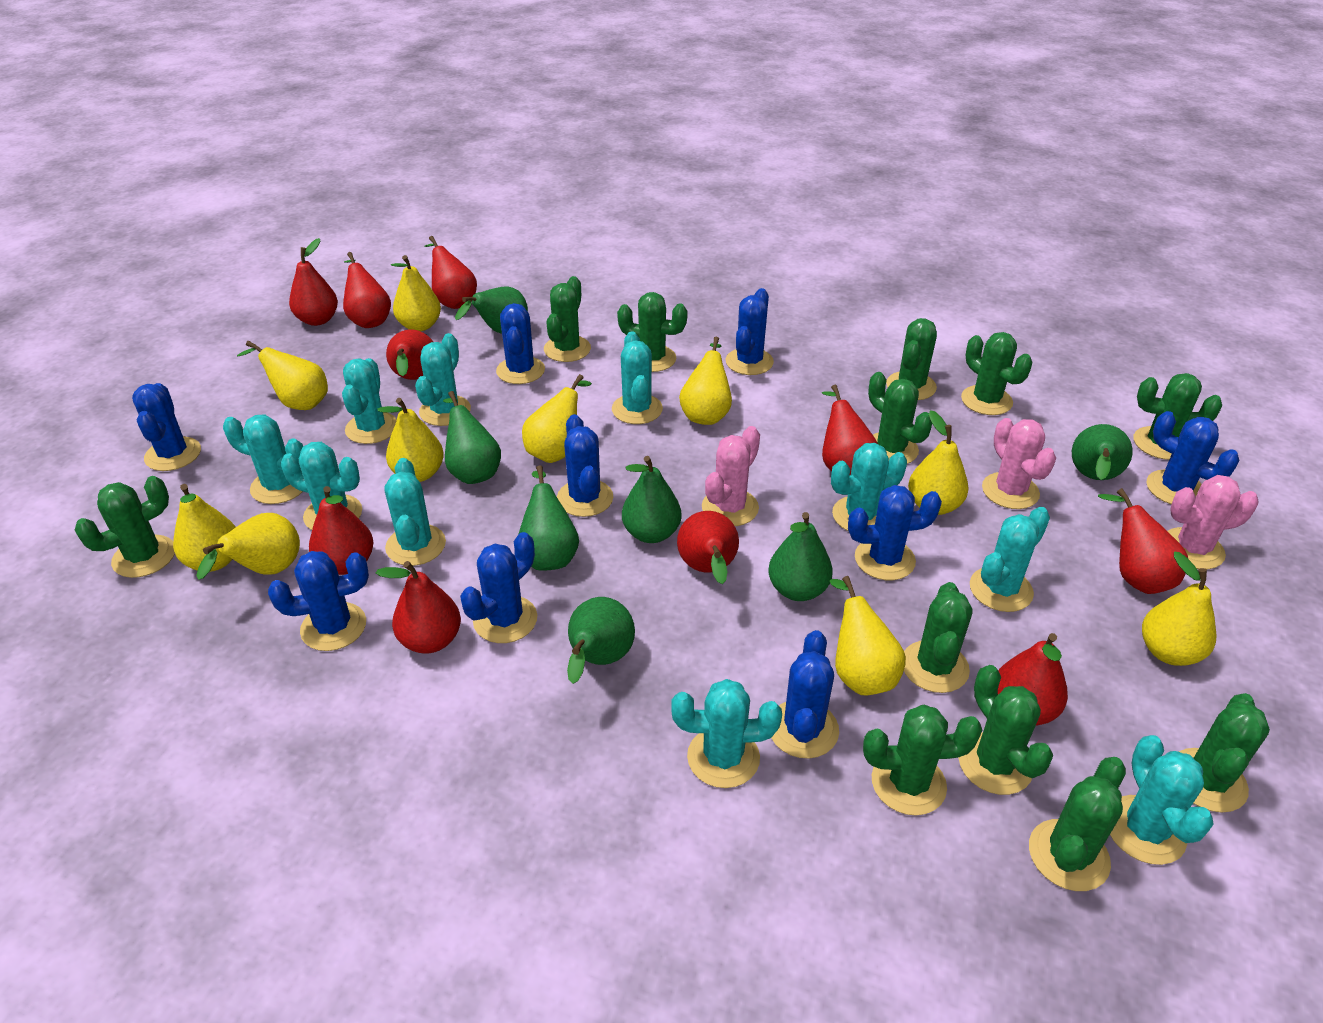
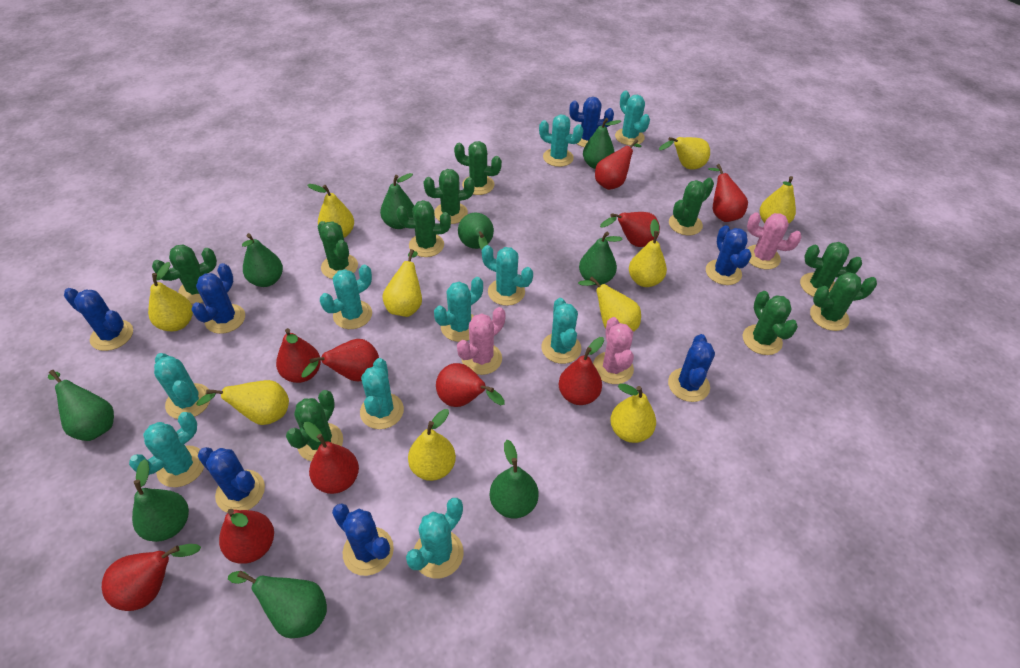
blue cactus: 9 -> 7
green cactus: 12 -> 10
green pear: 7 -> 9

